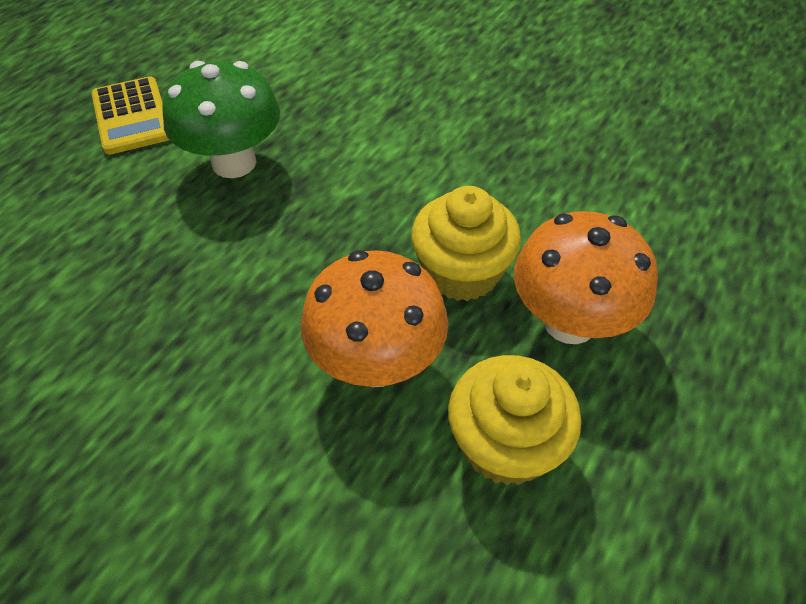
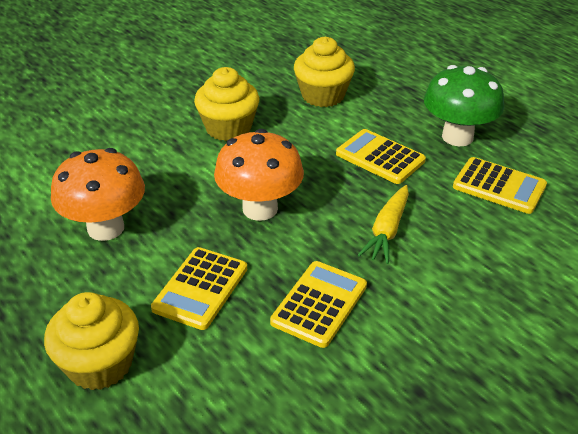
yellow calculator: 1 -> 4
yellow carrot: 0 -> 1
yellow cupcake: 2 -> 3

